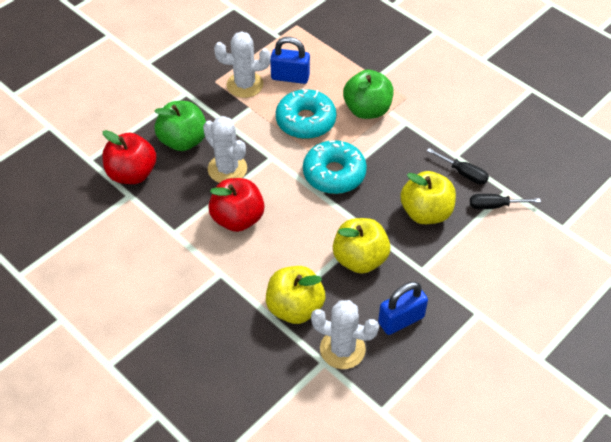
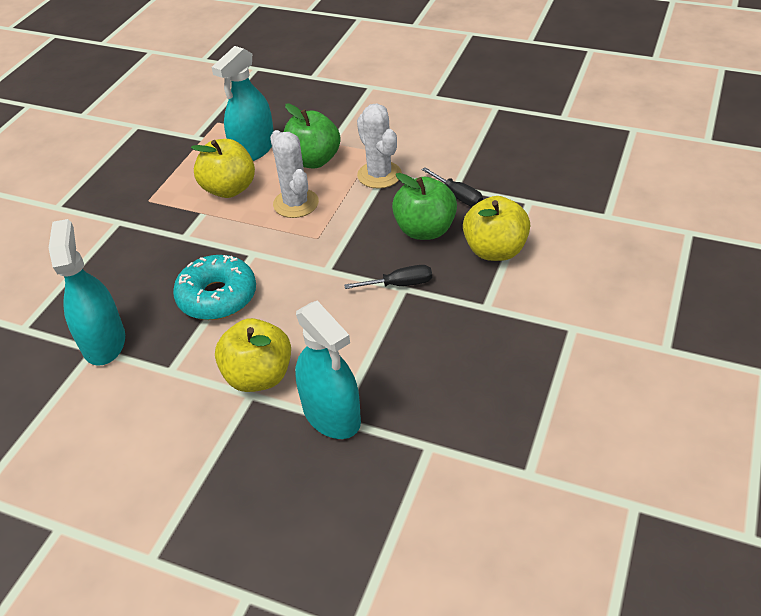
blue padlock: 2 -> 0
red apple: 2 -> 0
turquoise donut: 2 -> 1
turquoise spray bottle: 0 -> 3
white cactus: 3 -> 2

